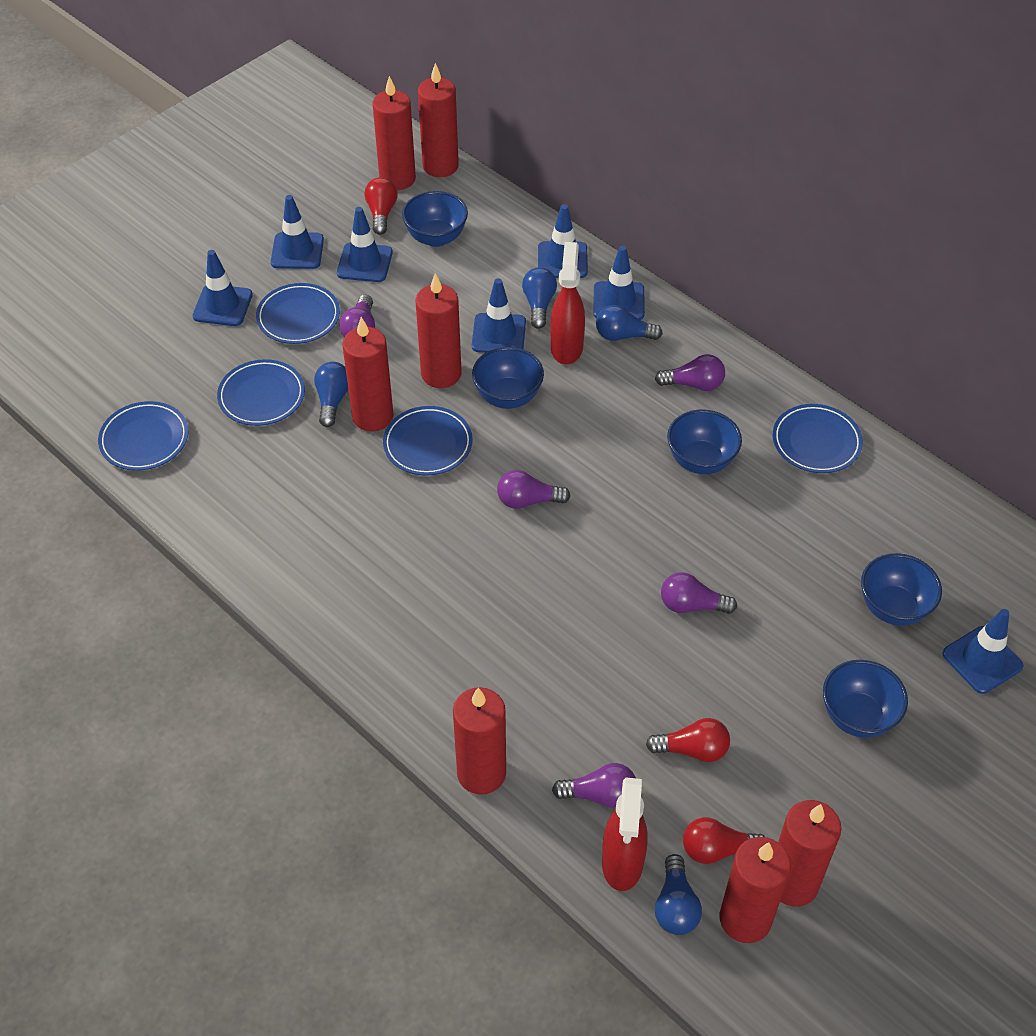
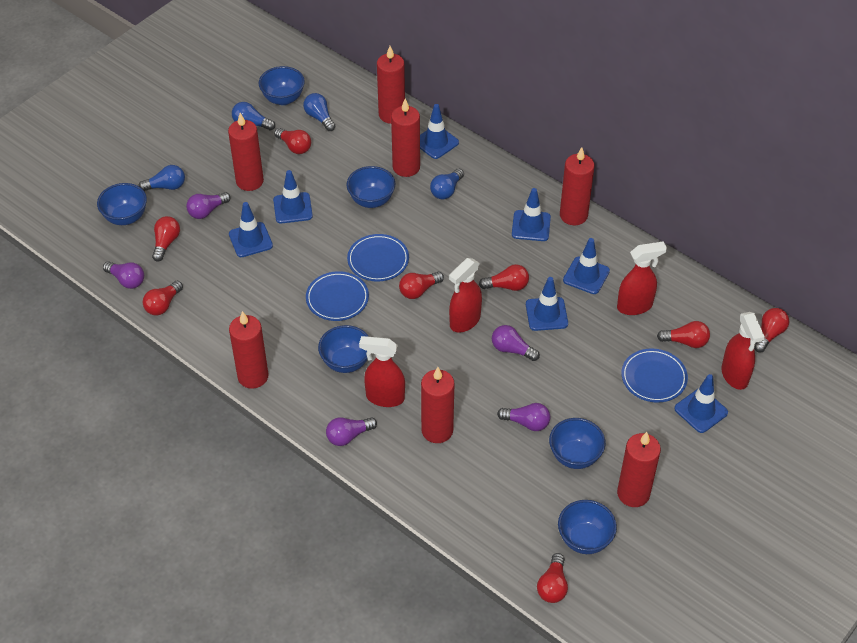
blue bowl: 5 -> 6
blue plate: 5 -> 3
red light bulb: 3 -> 8
red spray bottle: 2 -> 4

